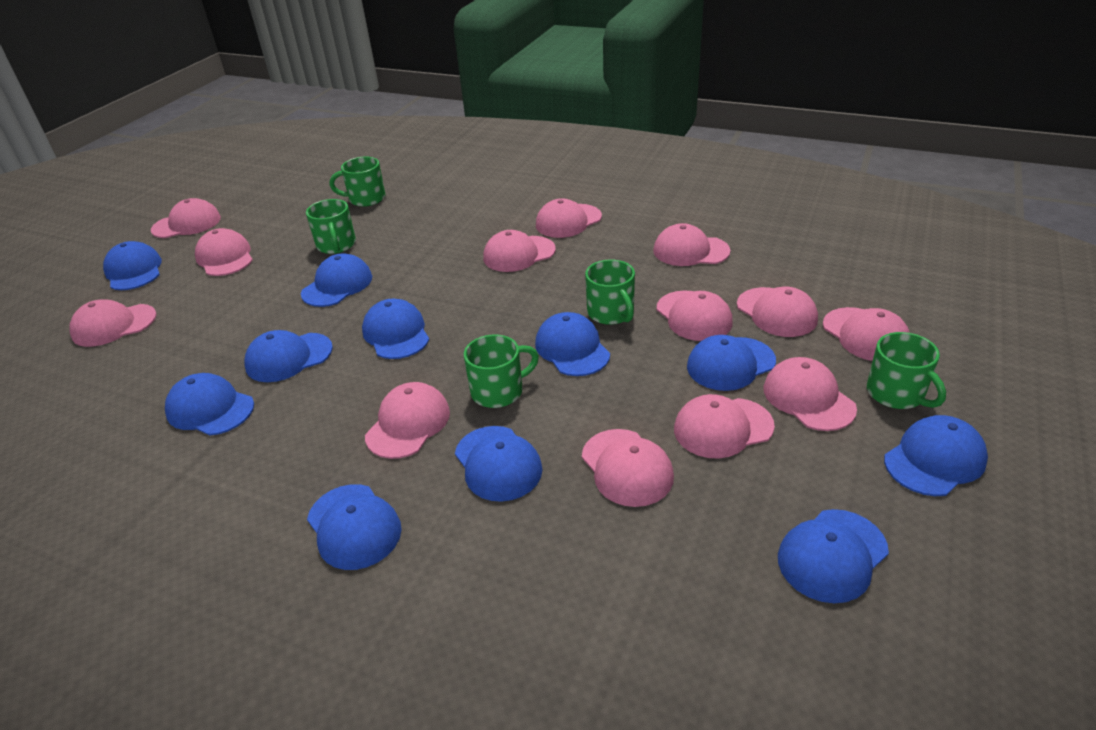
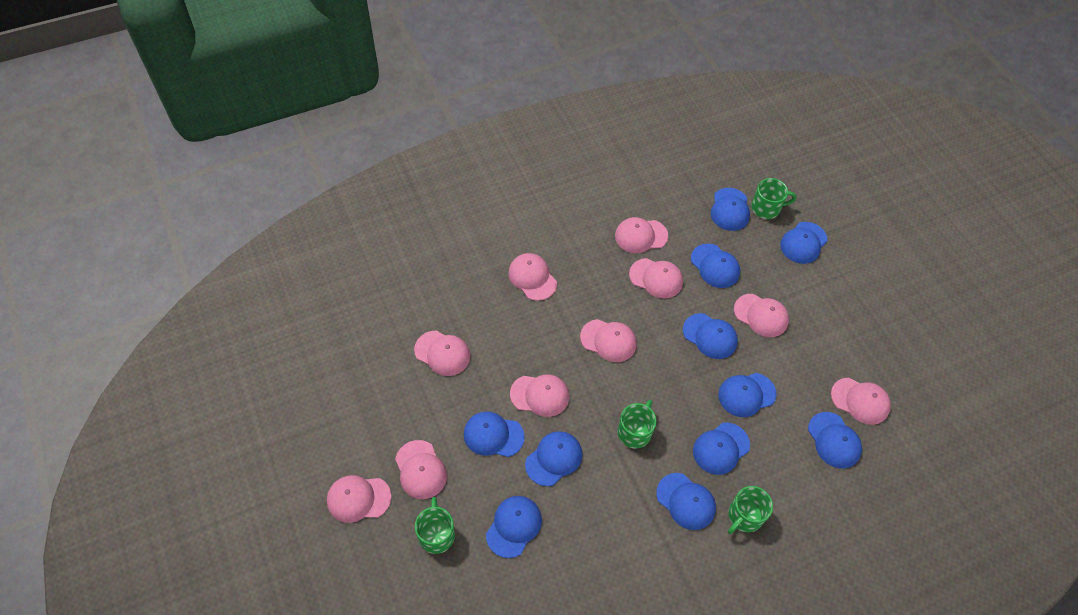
green mug: 5 -> 4
pink cap: 13 -> 10

